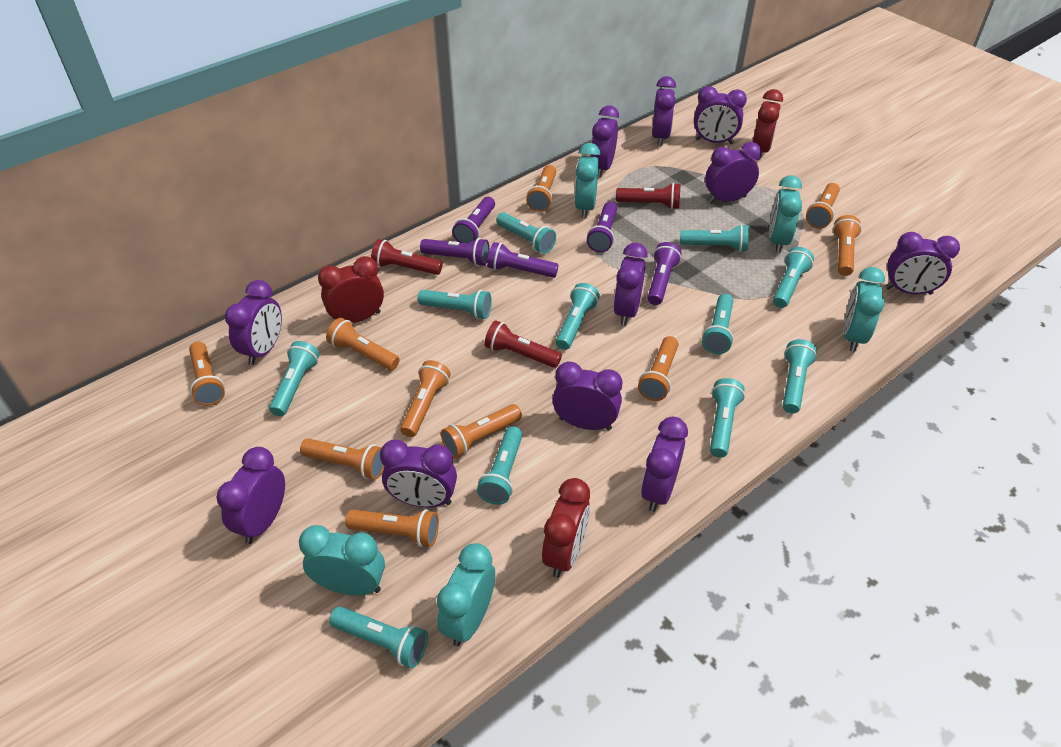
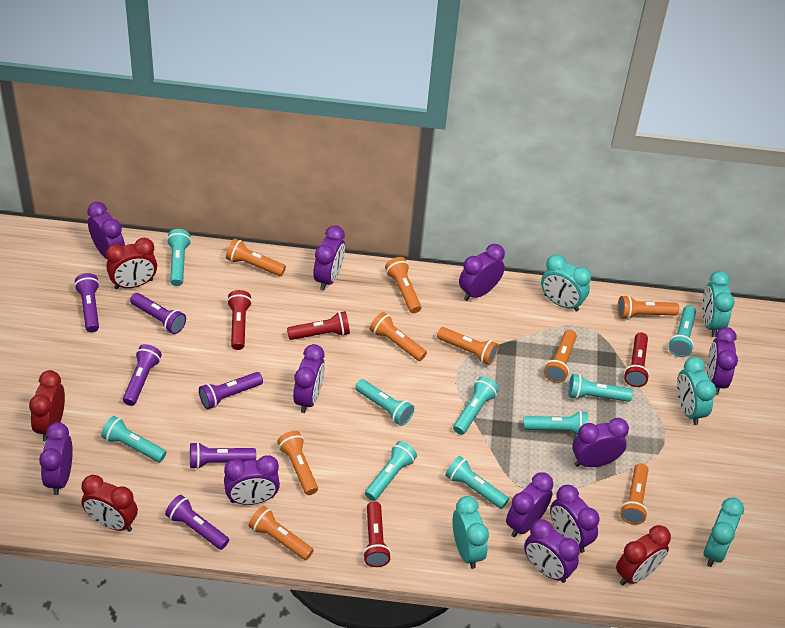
orange flashlight: 10 -> 9
purple flashlight: 5 -> 6
red clock: 3 -> 4
red flashlight: 3 -> 4
turquoise flashlight: 11 -> 9

